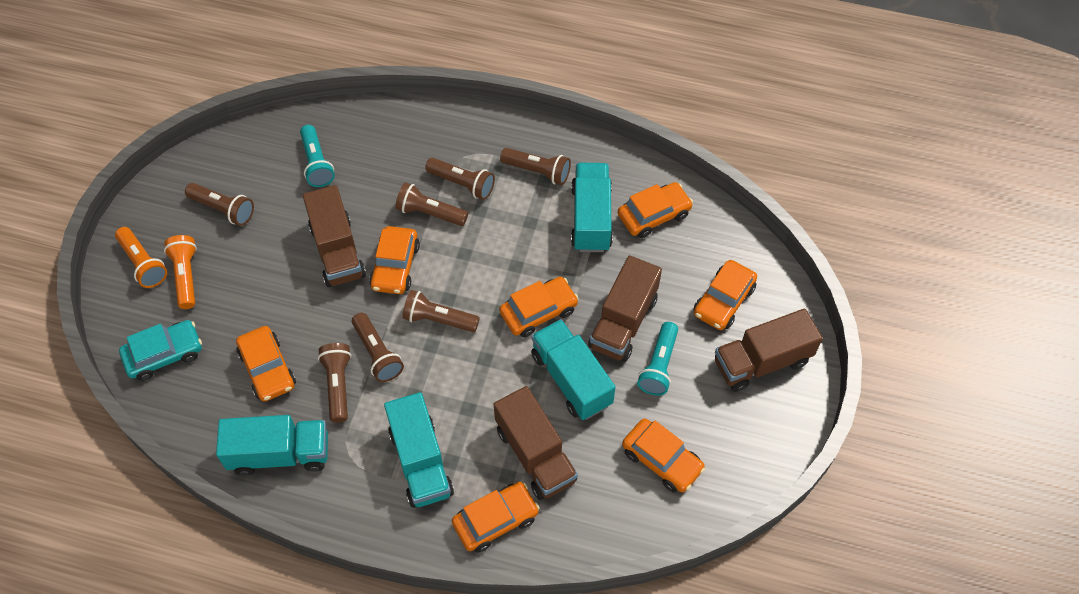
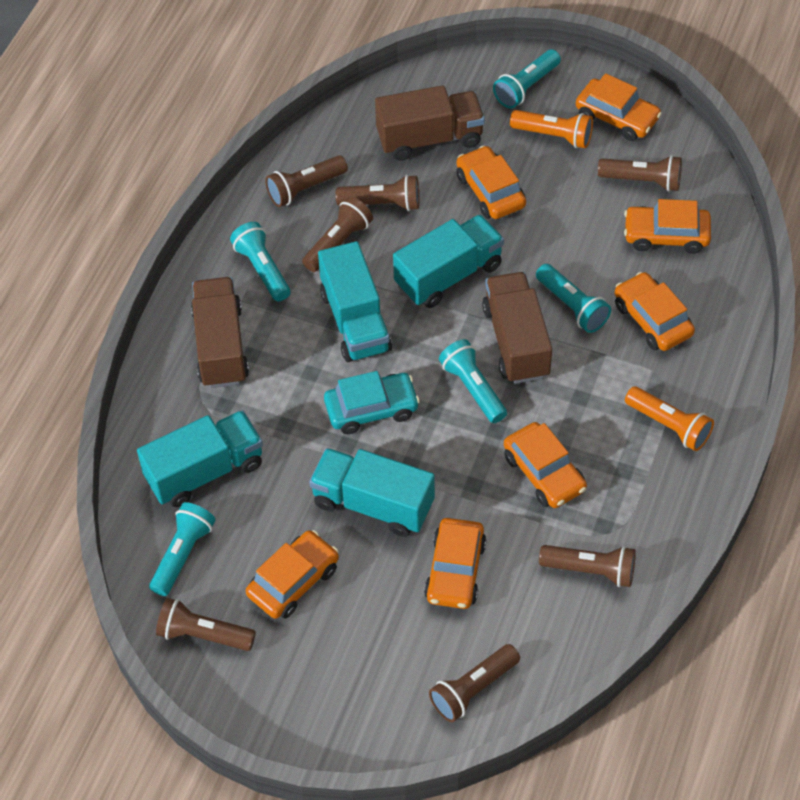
brown truck: 4 -> 3
turquoise flashlight: 2 -> 5

